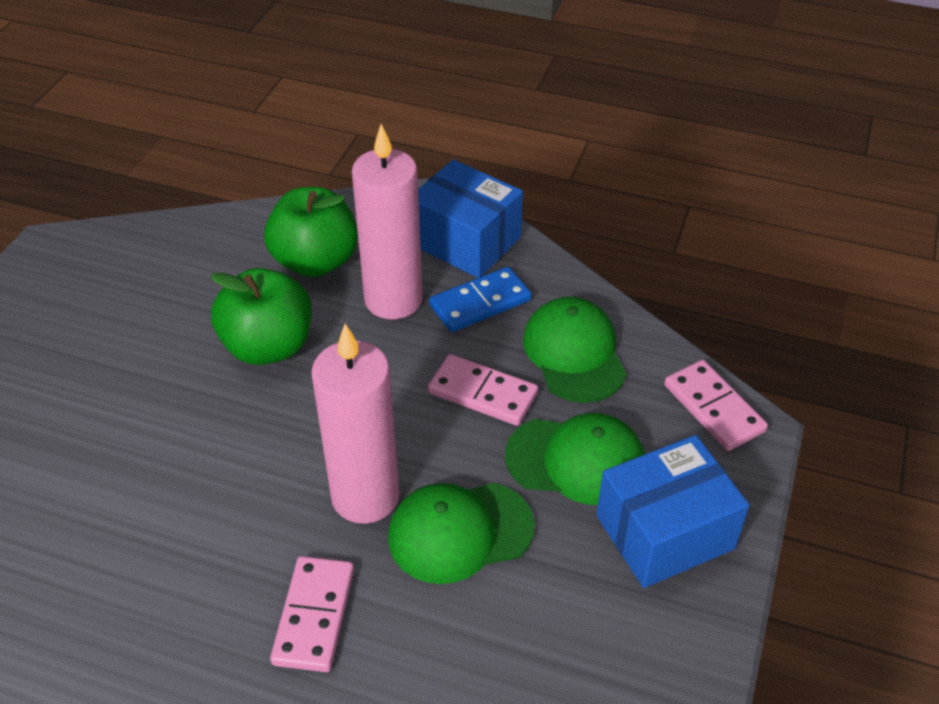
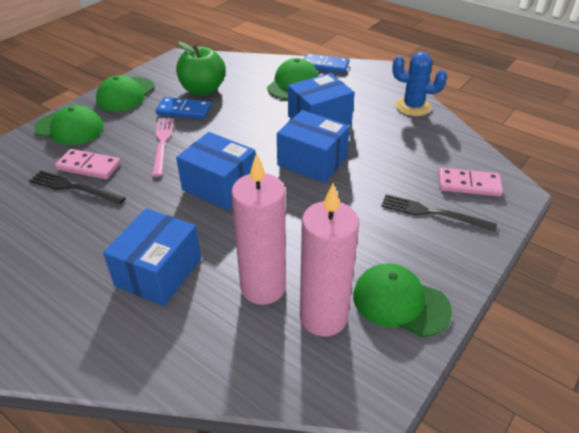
black fork: 0 -> 2
blue box: 2 -> 4
blue cactus: 0 -> 1
blue domino: 1 -> 2
green apple: 2 -> 1
green cap: 3 -> 4
pink domino: 3 -> 2
pink fork: 0 -> 1

